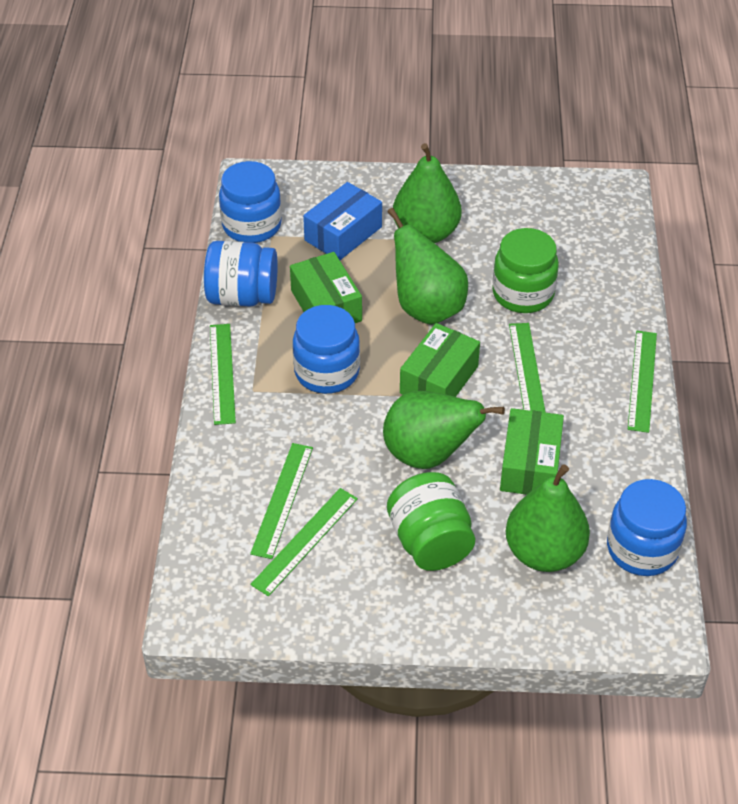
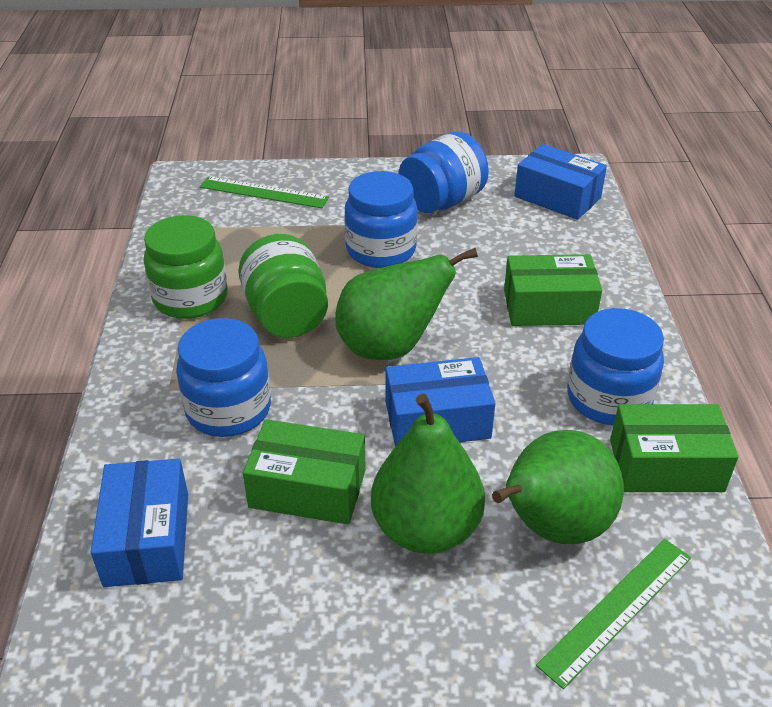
blue box: 1 -> 3
green pear: 4 -> 3
green ruler: 5 -> 2

